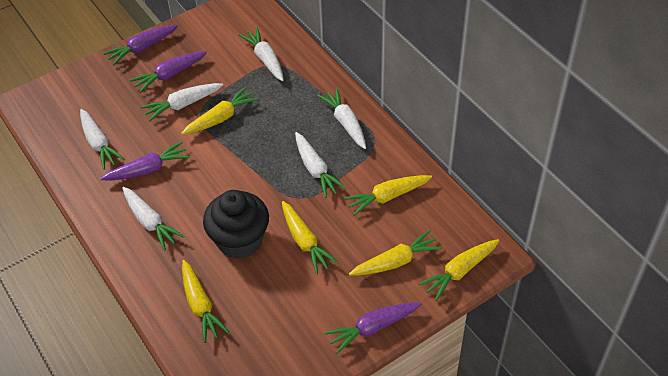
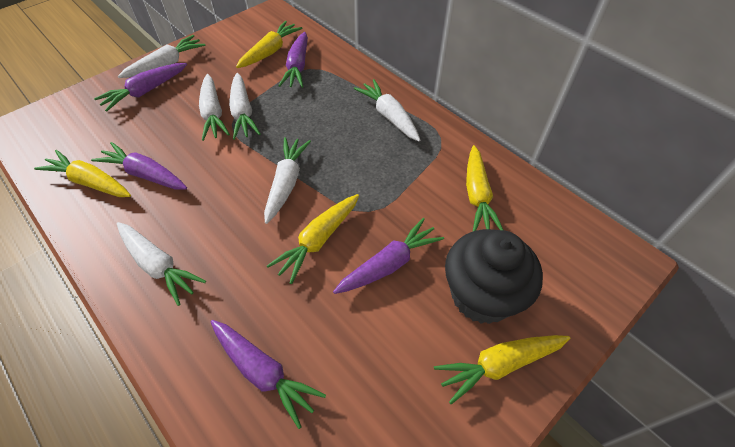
purple carrot: 4 -> 5
yellow carrot: 6 -> 5

